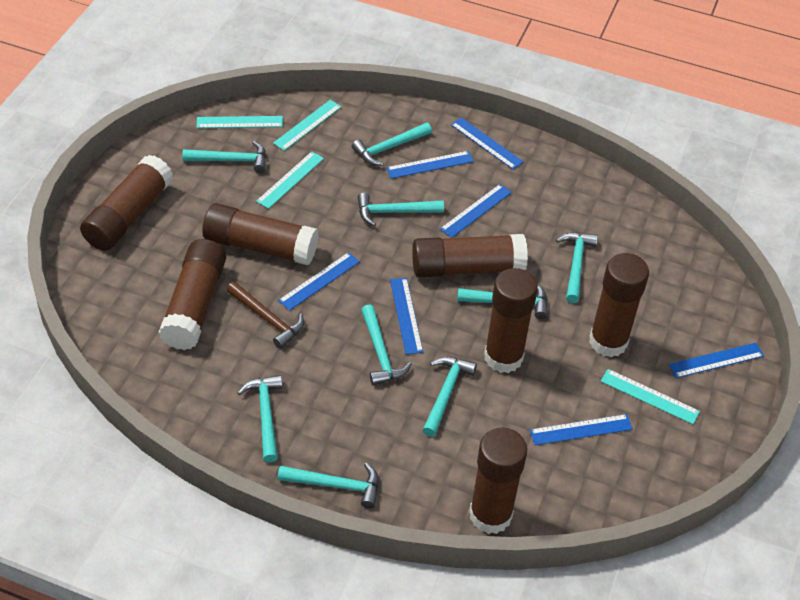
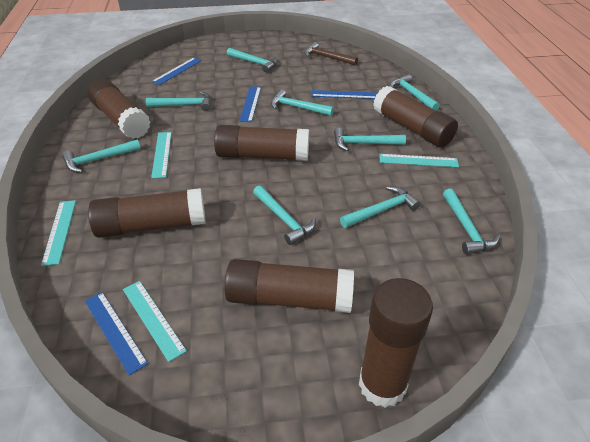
blue ruler: 7 -> 4
brown glue stick: 7 -> 6

